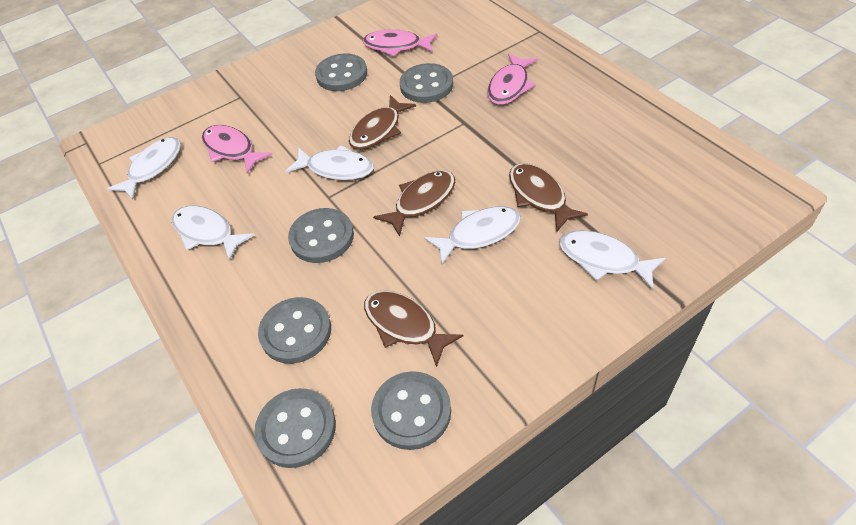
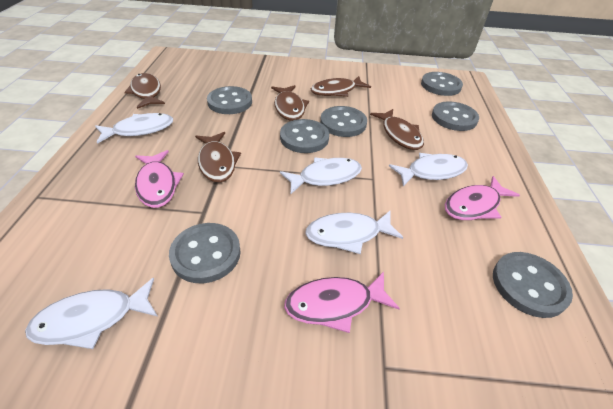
brown fish: 4 -> 5
grey button: 6 -> 7

